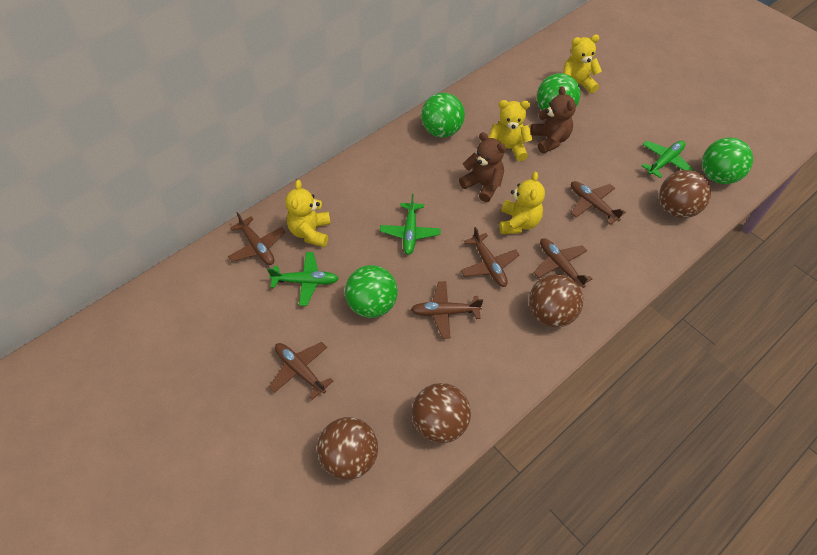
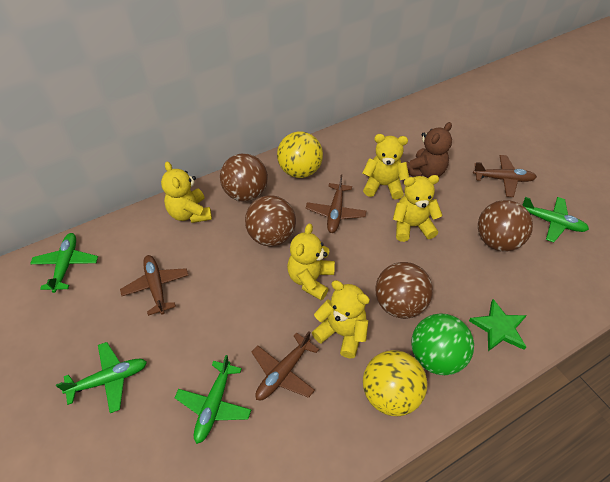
brown plane: 6 -> 4
brown teddy bear: 2 -> 1
green ball: 4 -> 1
green plane: 3 -> 4
green star: 0 -> 1
yellow ball: 0 -> 2
yellow teddy bear: 4 -> 5

